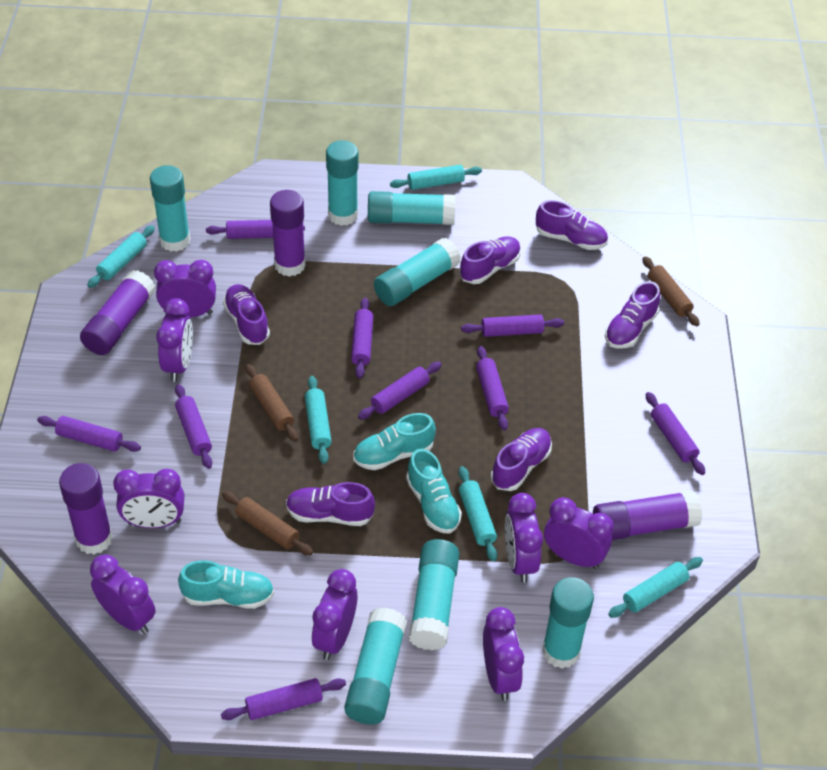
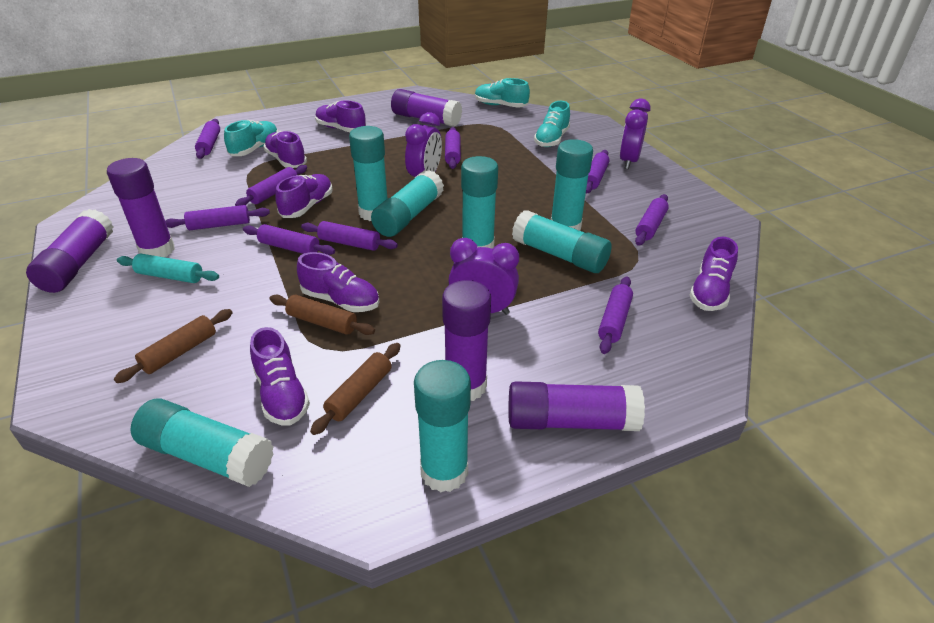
purple clock: 8 -> 3
purple glue stick: 4 -> 5
turquoise rolling pin: 5 -> 1

